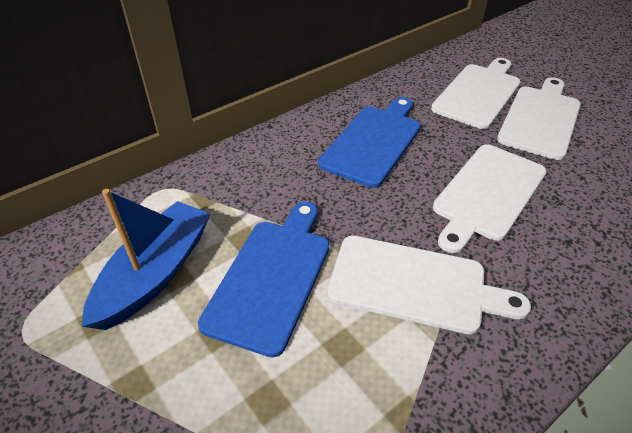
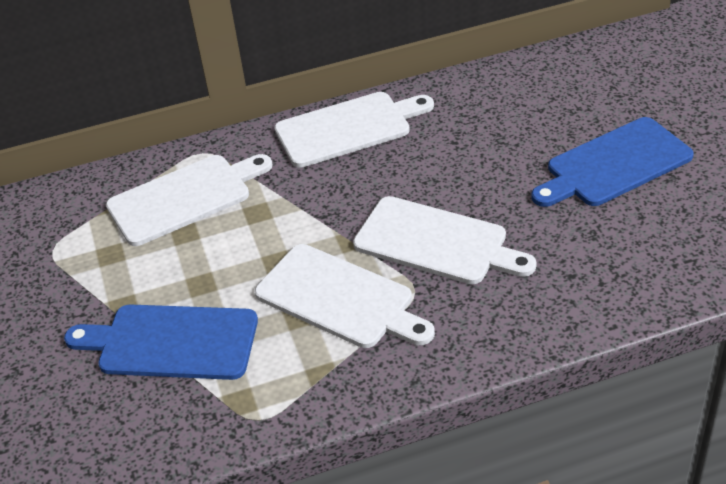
blue boat: 1 -> 0

